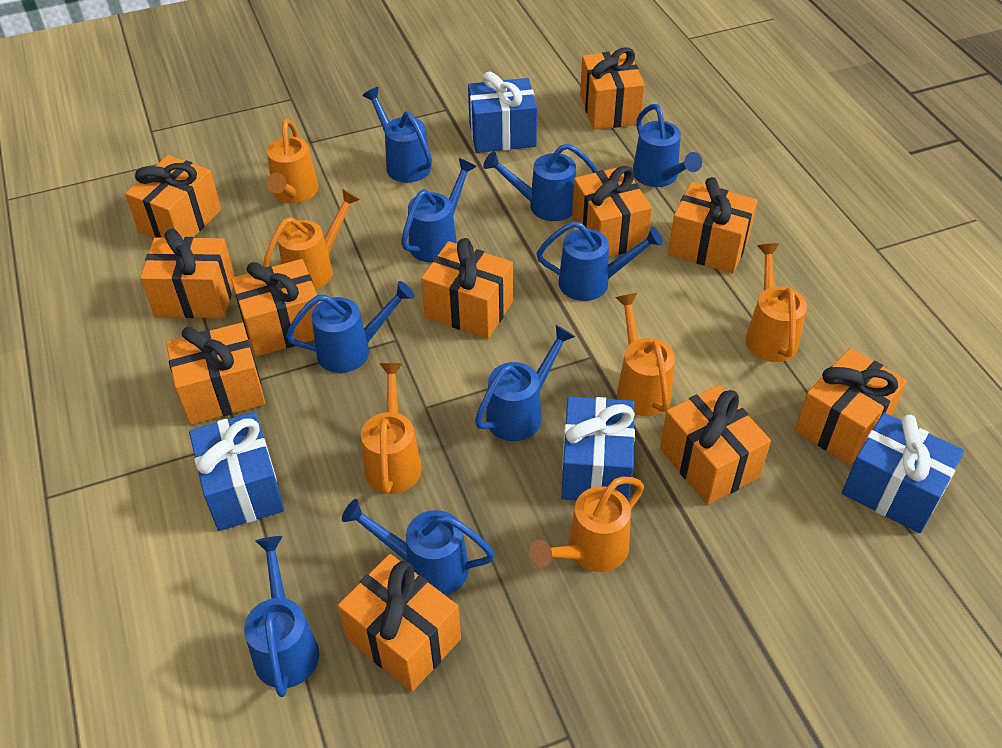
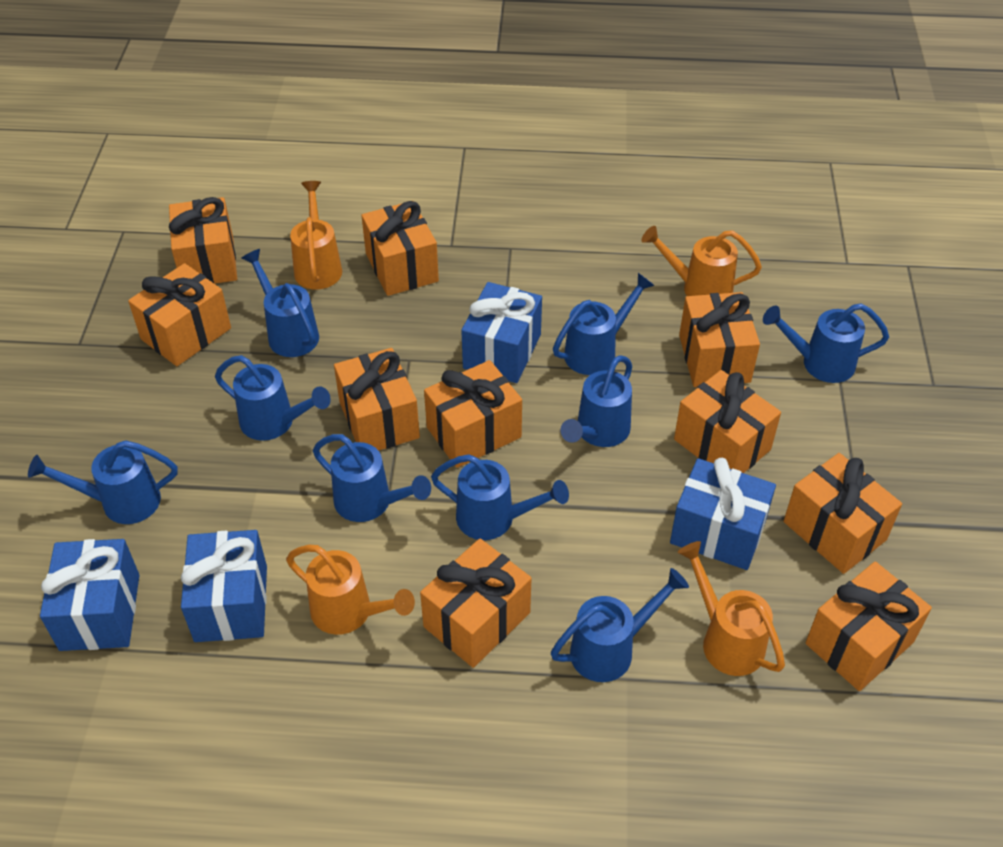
orange gift: 11 -> 10
orange watering can: 6 -> 4

